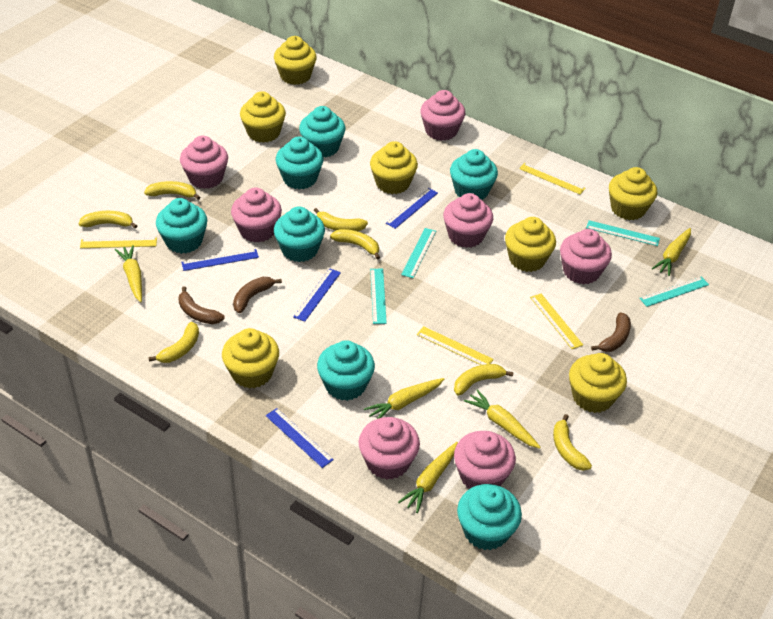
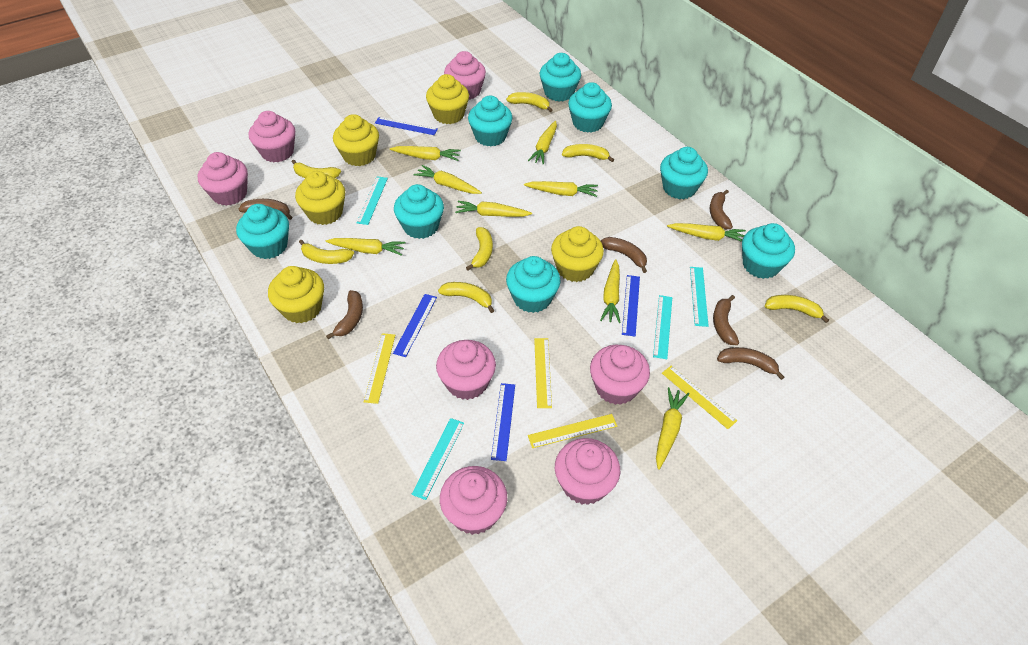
brown banana: 3 -> 6
turquoise cupcake: 7 -> 8
yellow carrot: 5 -> 9
yellow cupcake: 7 -> 5

